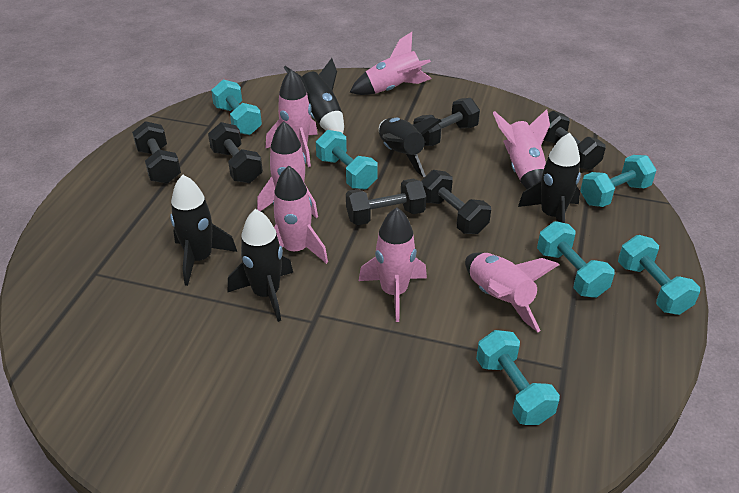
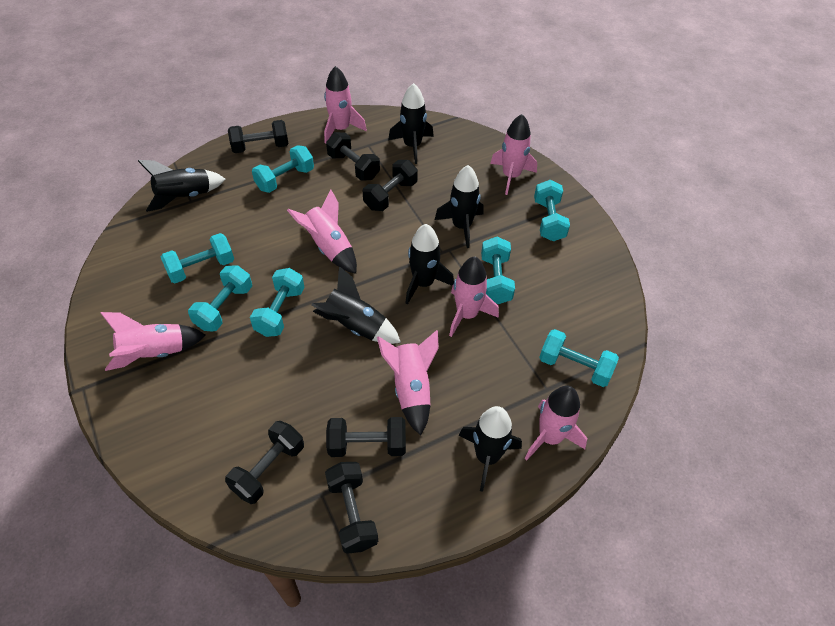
black rocket: 5 -> 6
turquoise dumbbell: 6 -> 7

